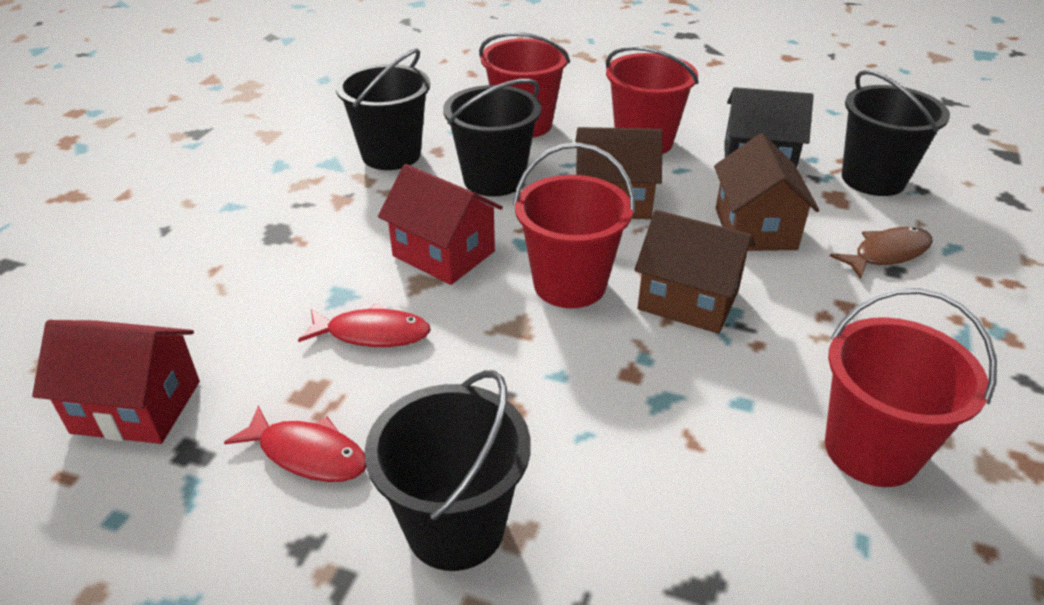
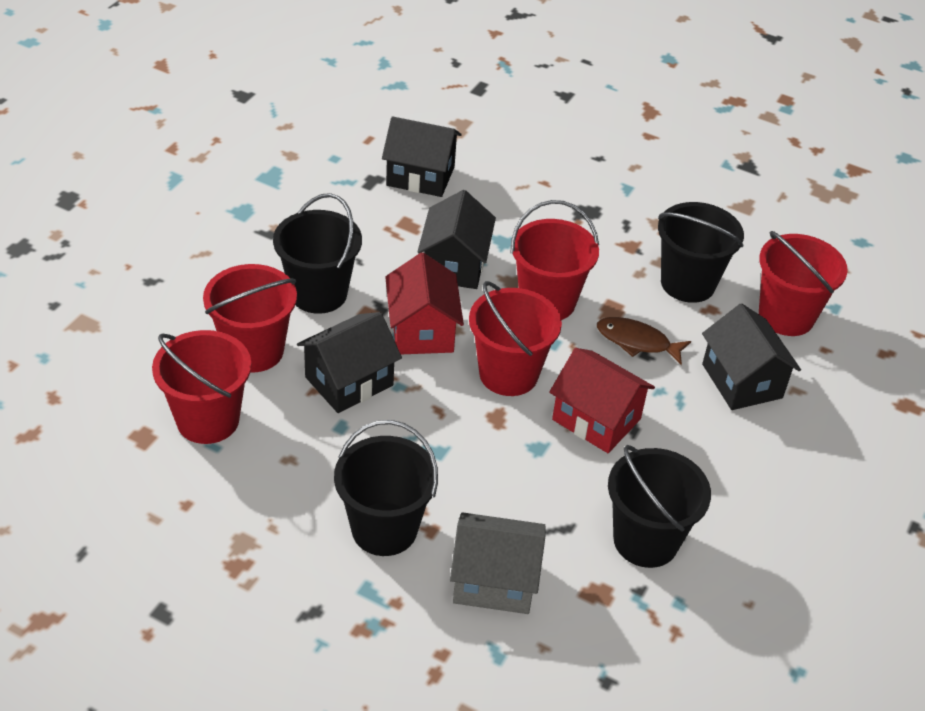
black house: 1 -> 4
brown house: 3 -> 0
grey house: 0 -> 1
red bucket: 4 -> 5
red fish: 2 -> 0

